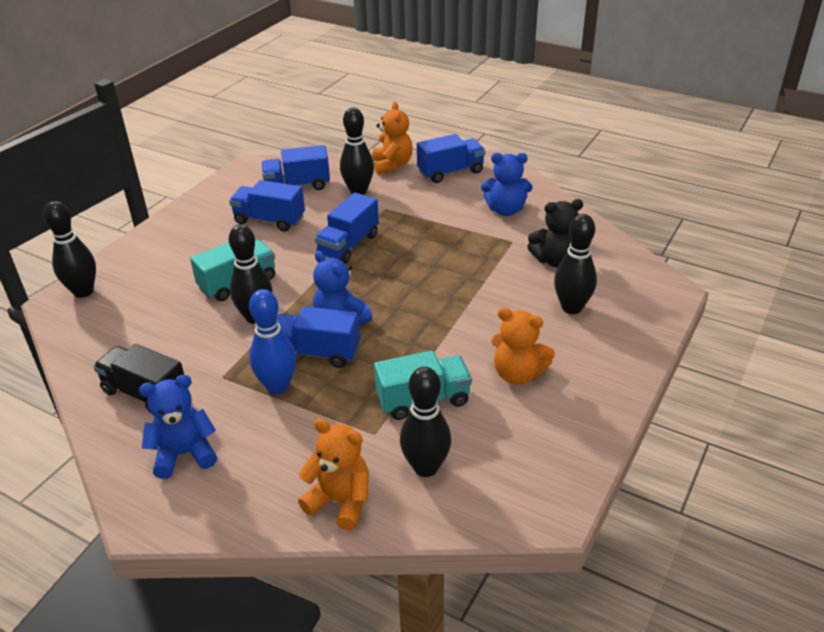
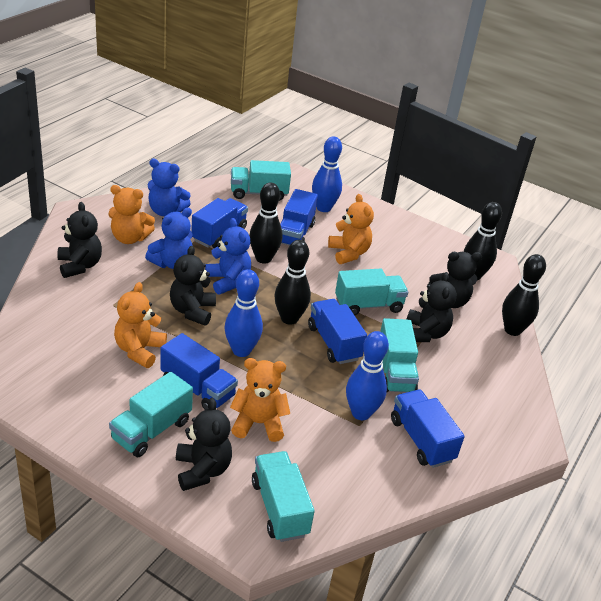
black bowling pin: 5 -> 4
black teddy bear: 1 -> 5
black truck: 1 -> 0
blue bowling pin: 1 -> 3
orange teddy bear: 3 -> 4
turquoise truck: 2 -> 5

